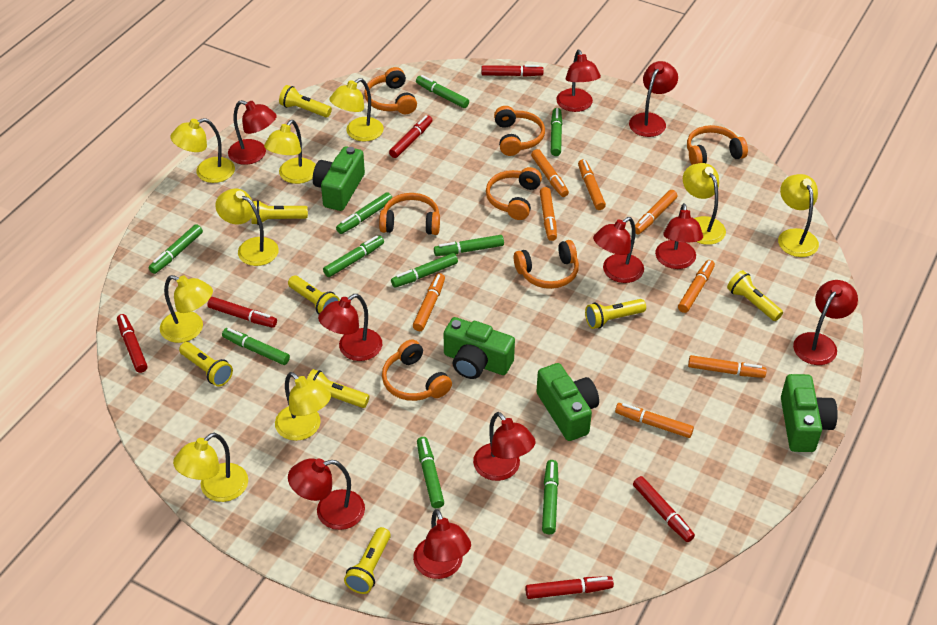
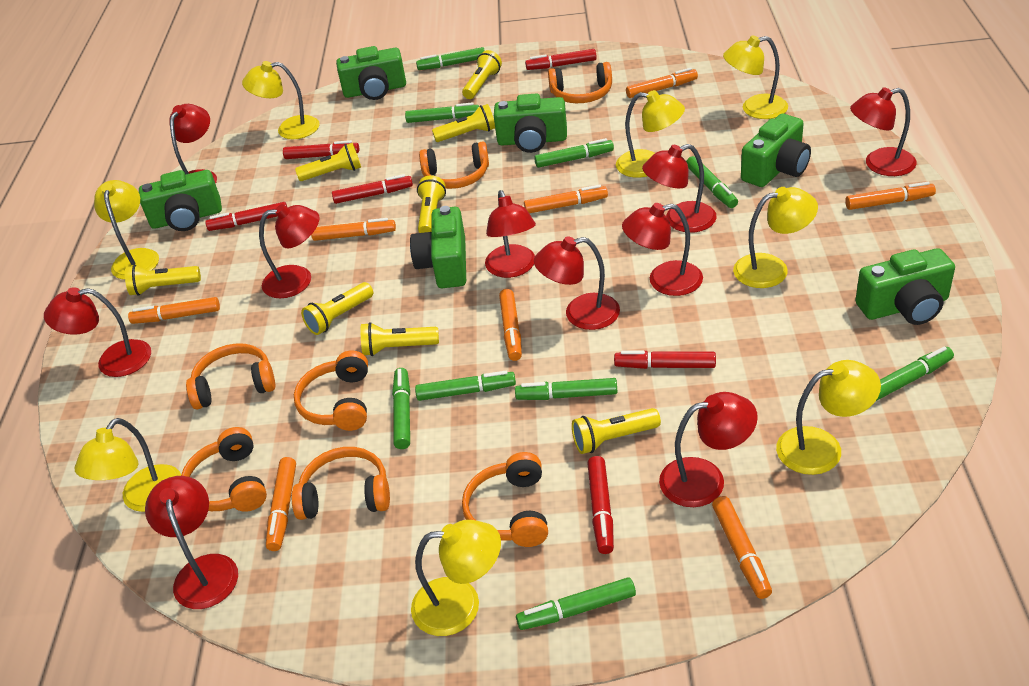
green camera: 4 -> 6
green marker: 10 -> 9
yellow lamp: 9 -> 8

